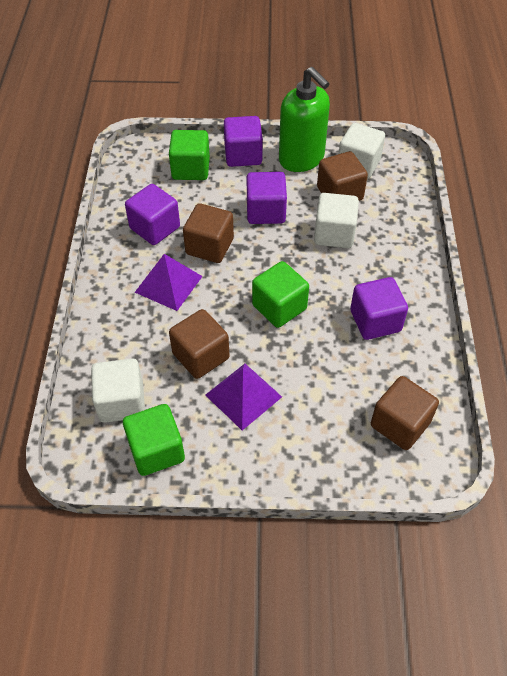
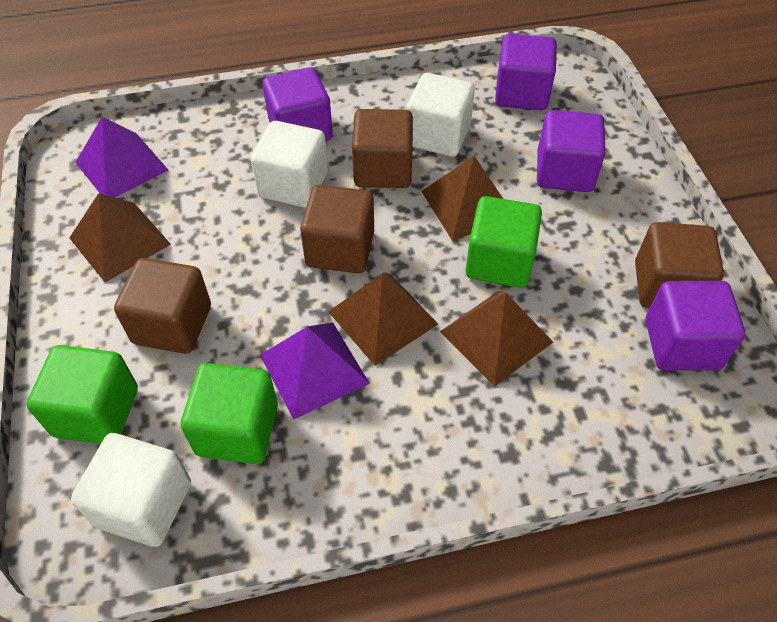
brown pyramid: 0 -> 4
green soap dispenser: 1 -> 0

